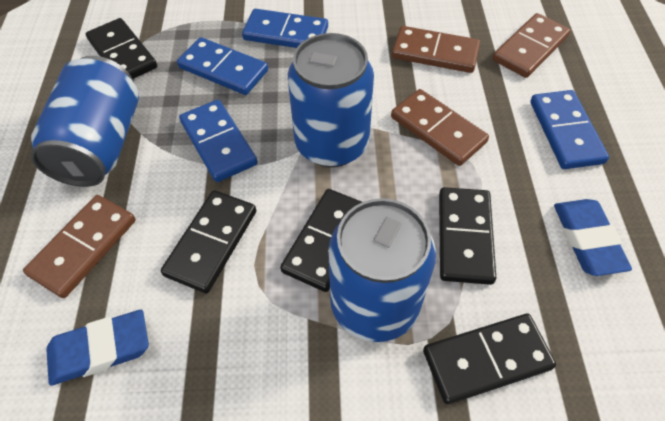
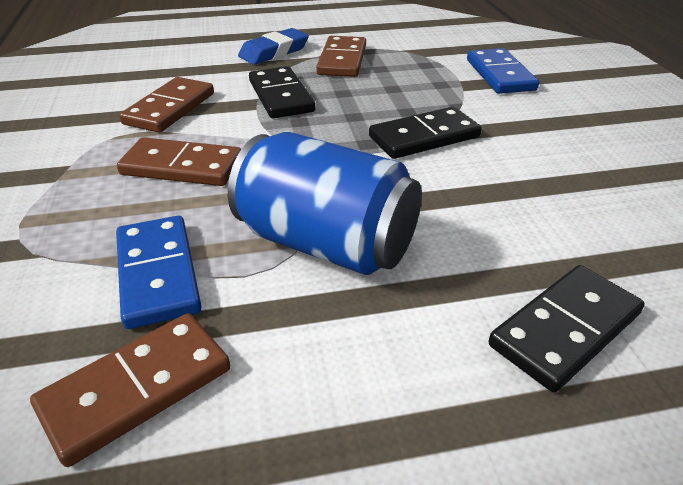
black domino: 5 -> 3
blue can: 3 -> 1
blue domino: 4 -> 2
blue eraser: 2 -> 1

